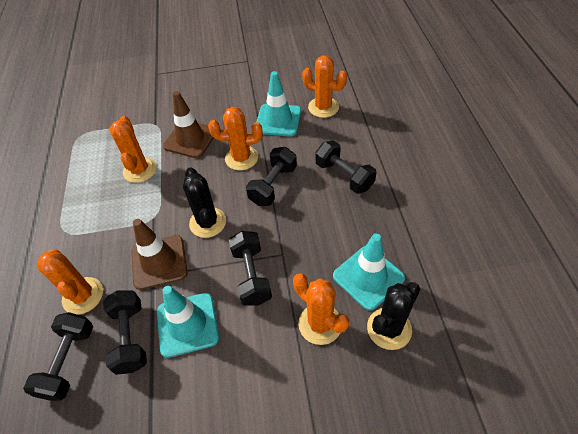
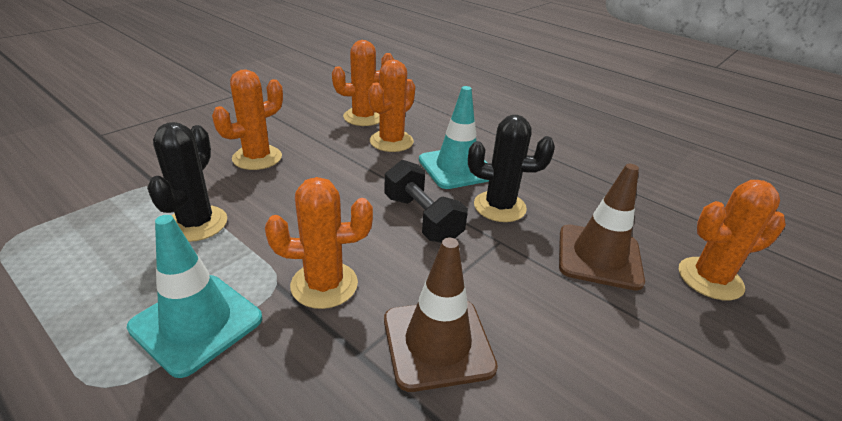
black dumbbell: 5 -> 1
turquoise traffic cone: 3 -> 2

